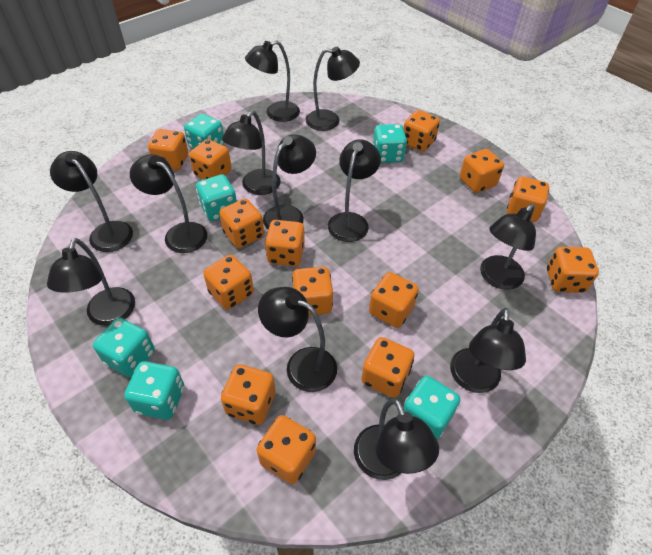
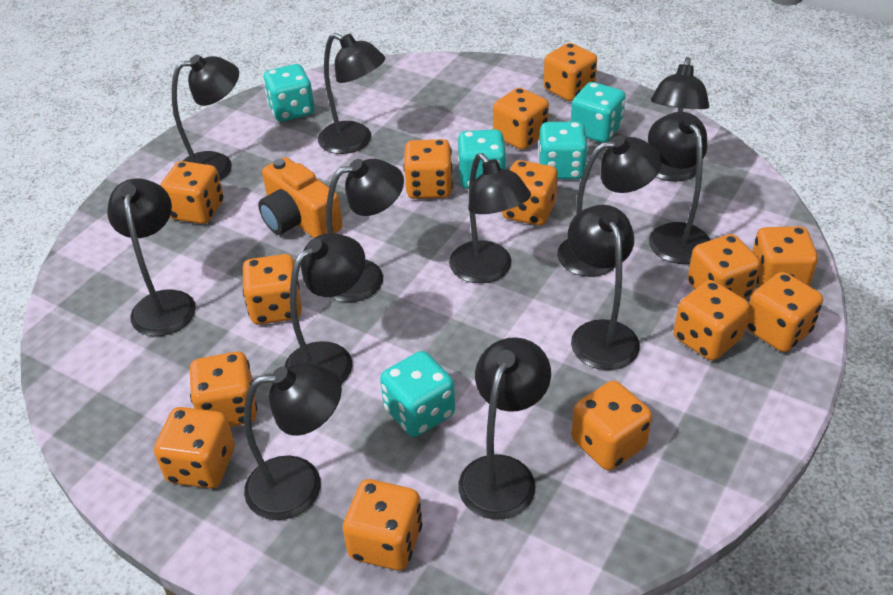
orange camera: 0 -> 1
turquoise dice: 6 -> 5

